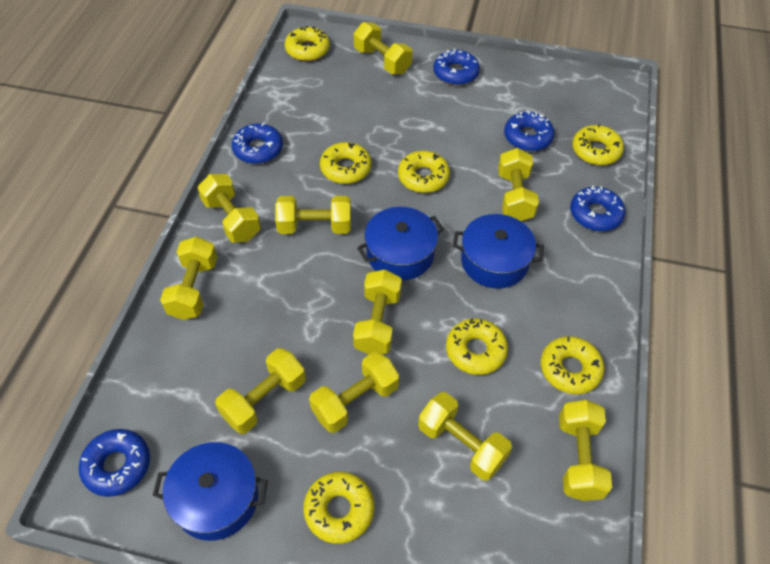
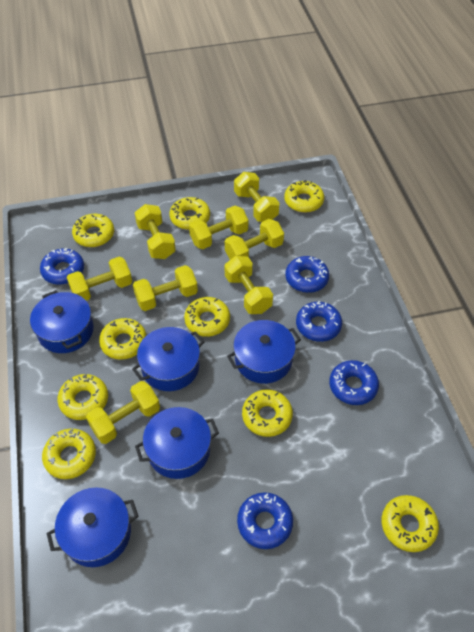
blue pot: 3 -> 5
yellow donut: 7 -> 9
yellow dumbbell: 10 -> 8

